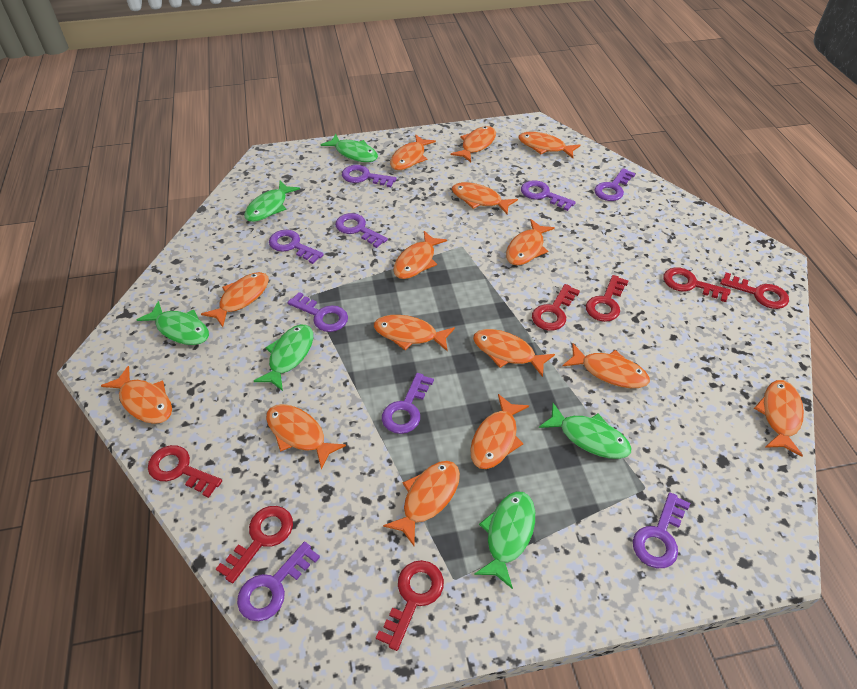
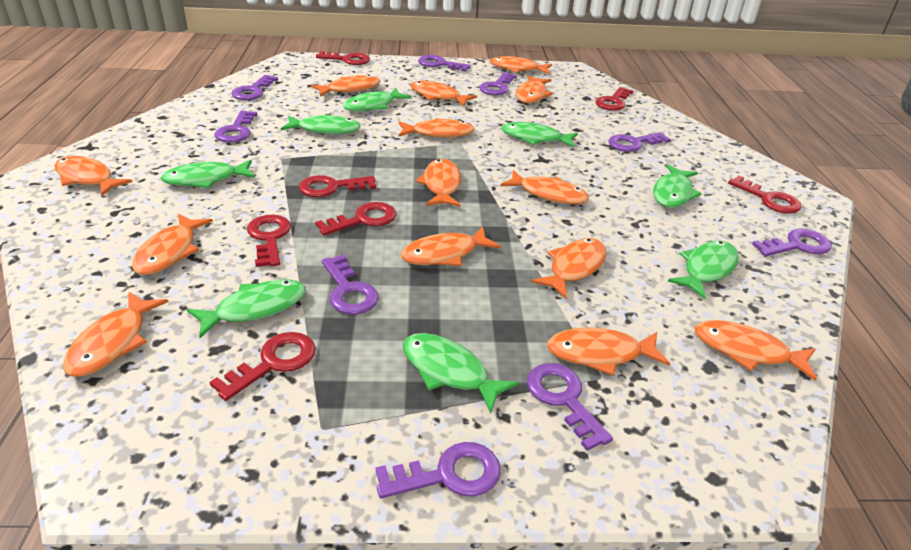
green fish: 6 -> 8
orange fish: 15 -> 14

